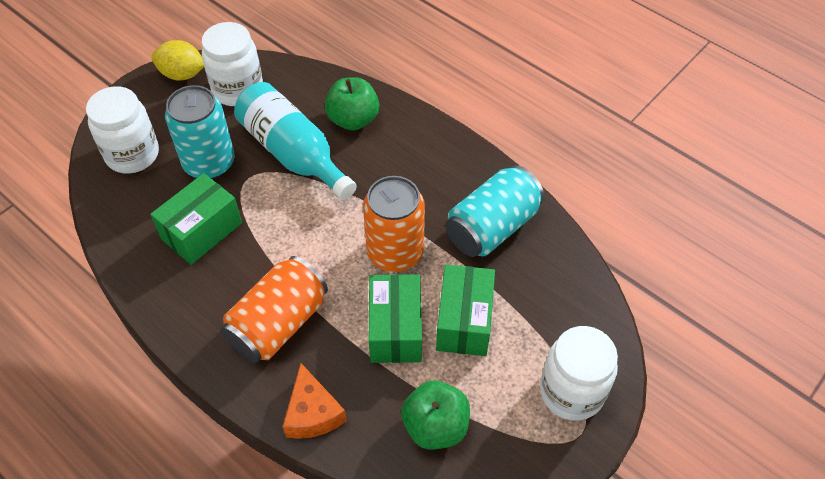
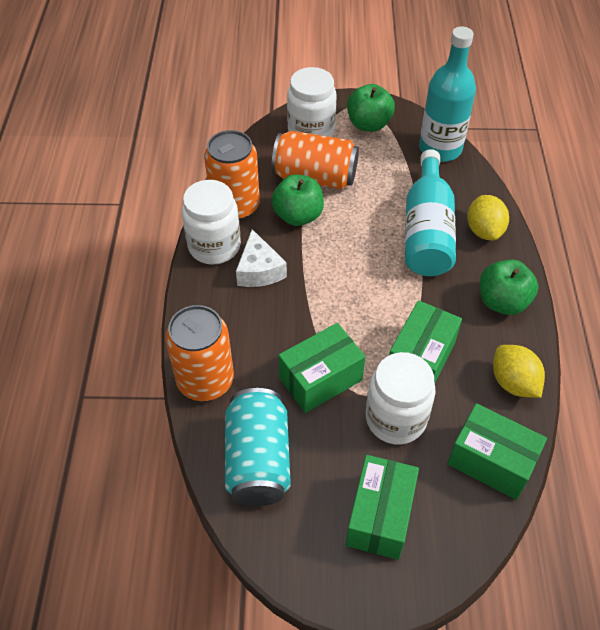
green apple: 2 -> 3
green box: 3 -> 4
orange can: 2 -> 3
orange cheese: 1 -> 0
turquoise bottle: 1 -> 2
turquoise can: 2 -> 1
white cheese: 0 -> 1
yellow lemon: 1 -> 2

